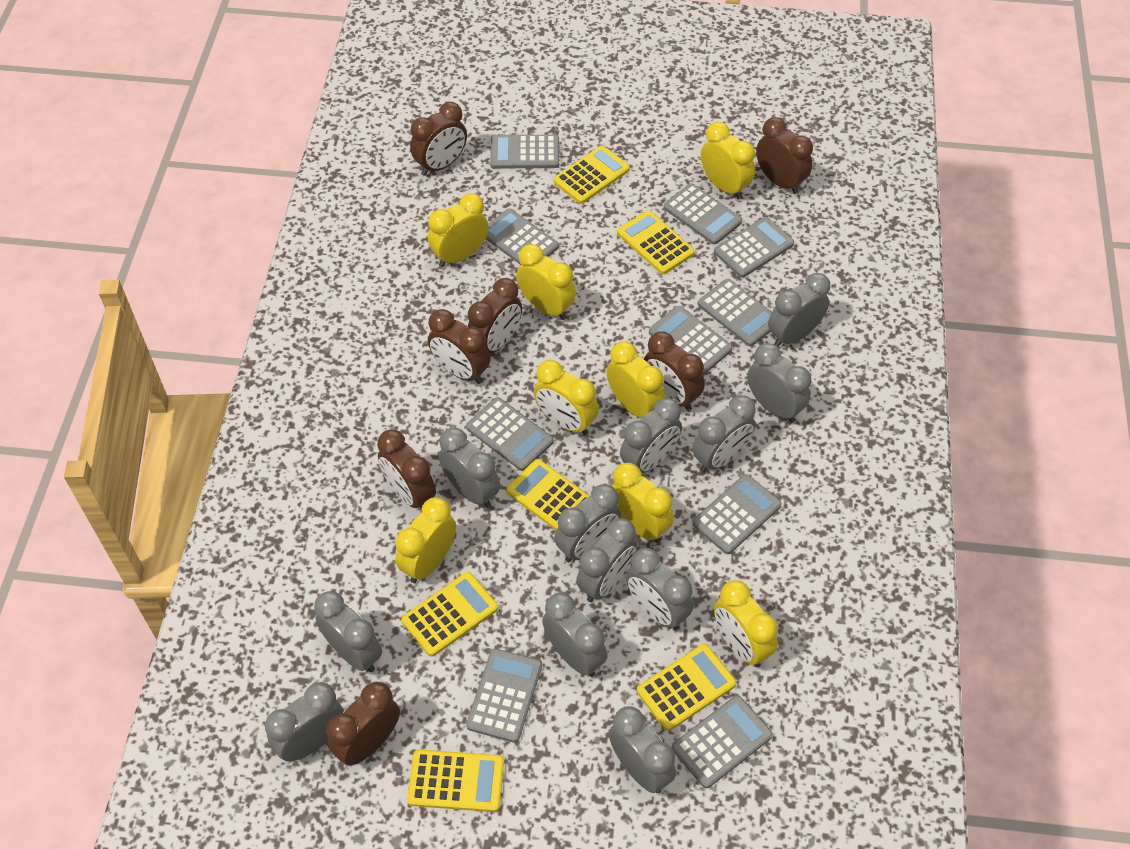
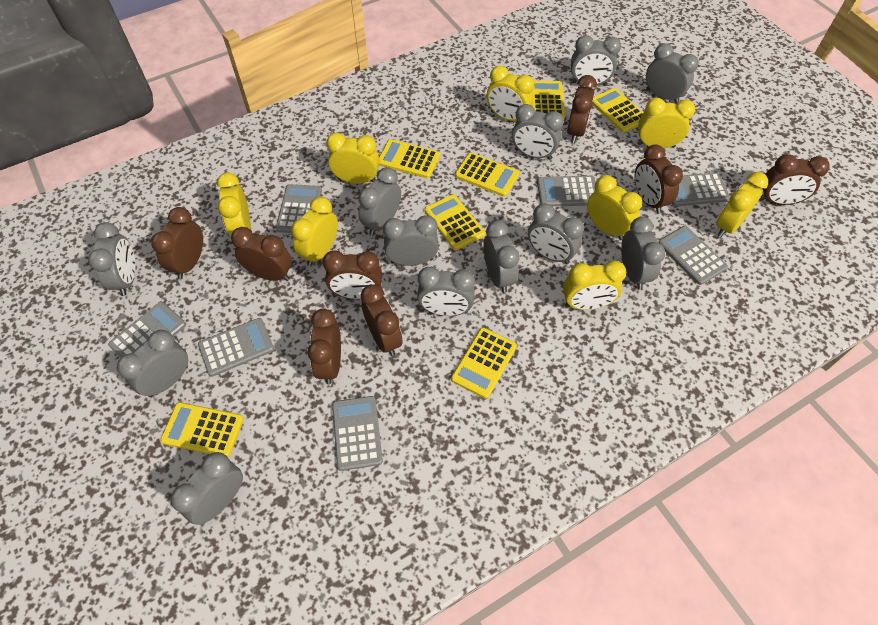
brown clock: 7 -> 8
grey calculator: 10 -> 7
yellow calculator: 6 -> 7

